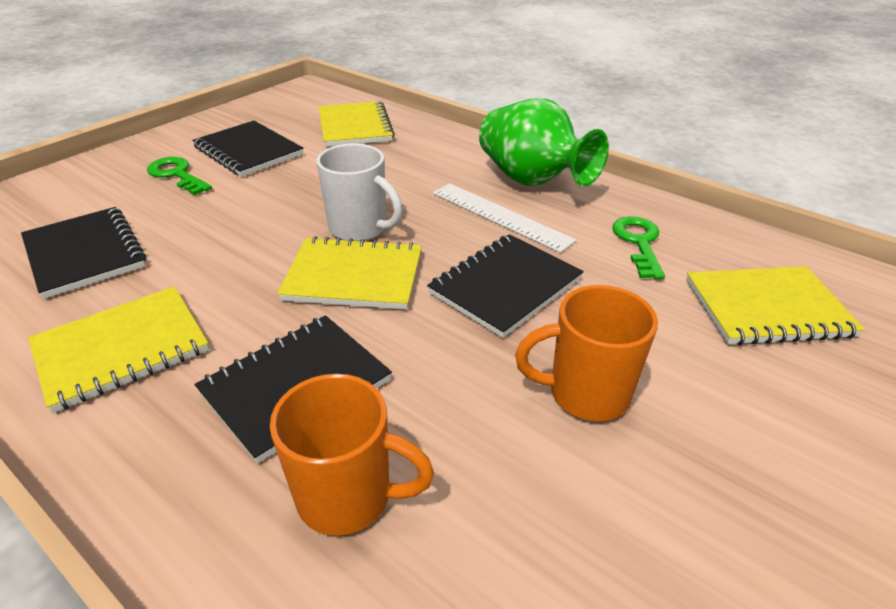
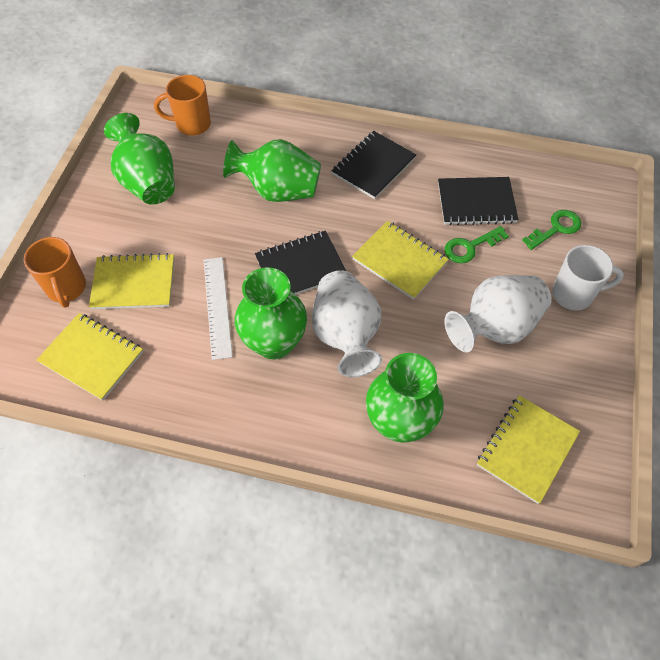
black notebook: 4 -> 3
green vase: 1 -> 4
white vase: 0 -> 2

